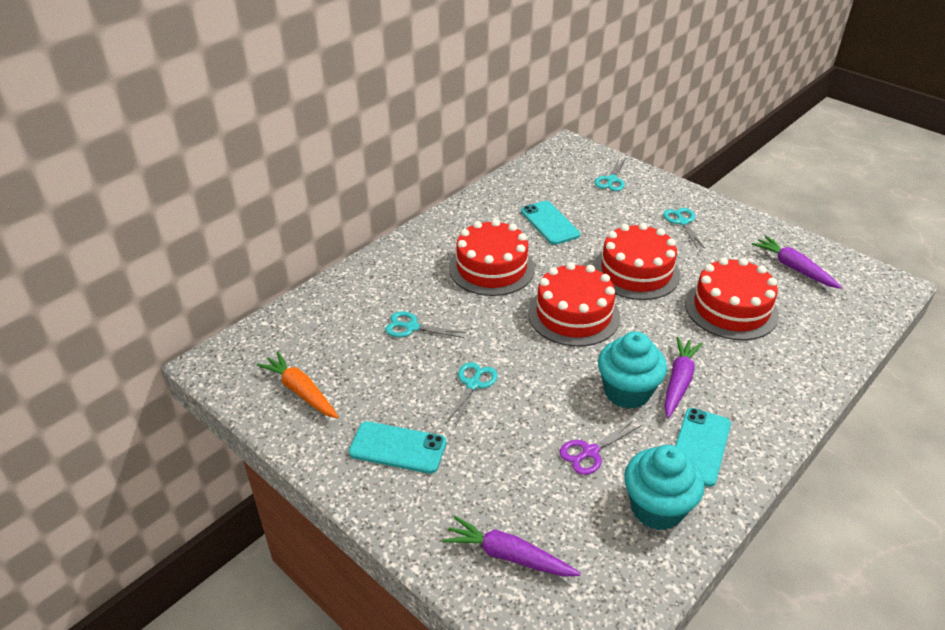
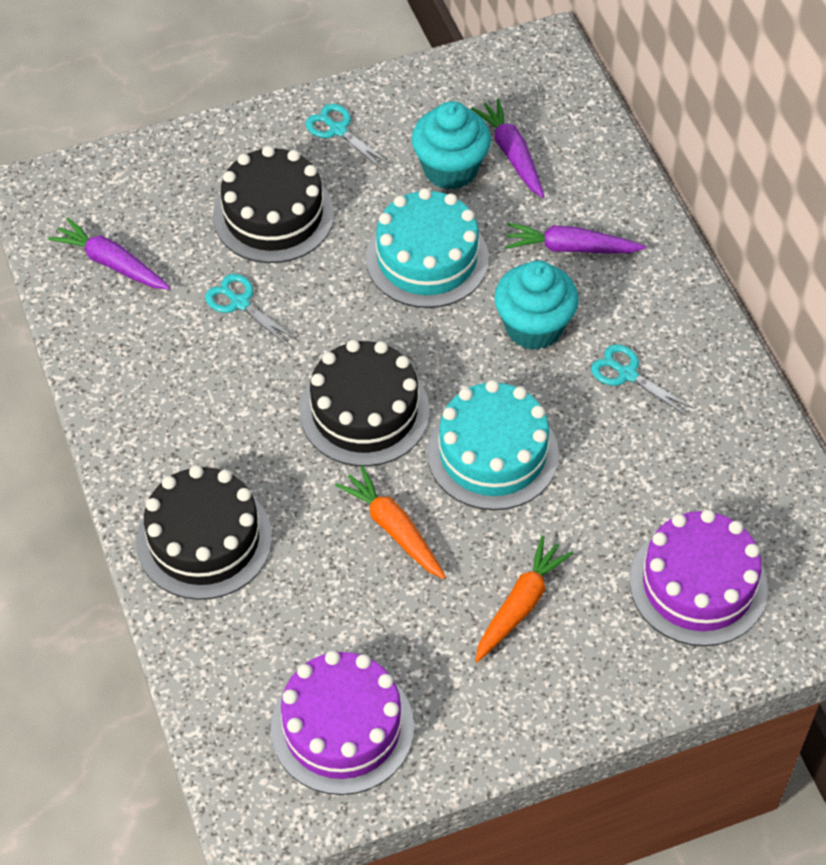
black cake: 0 -> 3
orange carrot: 1 -> 2
purple cake: 0 -> 2
purple scissors: 1 -> 0
red cake: 4 -> 0
turquoise cake: 0 -> 2
turquoise phone: 3 -> 0
turquoise scissors: 4 -> 3

